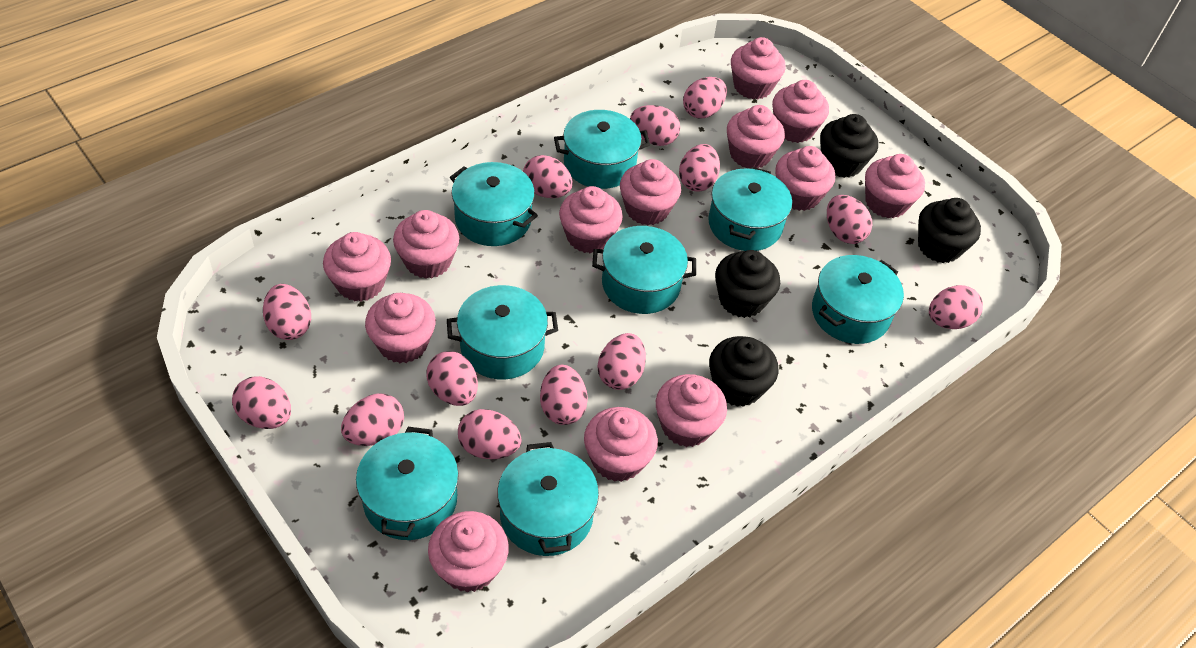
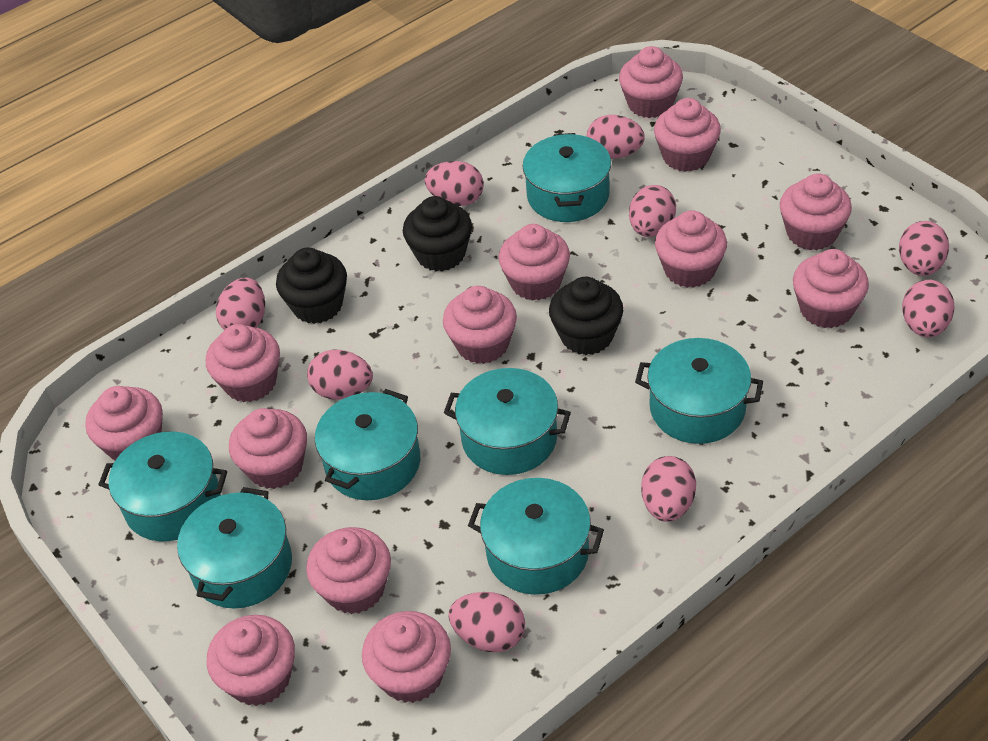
black cupcake: 4 -> 3
pink egg: 13 -> 9
turquoise pot: 8 -> 7

